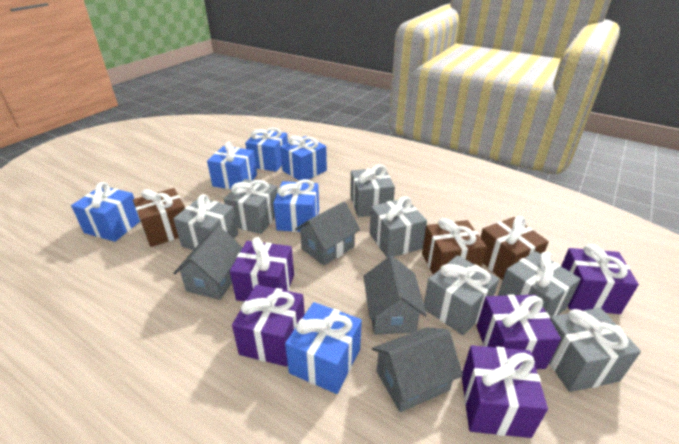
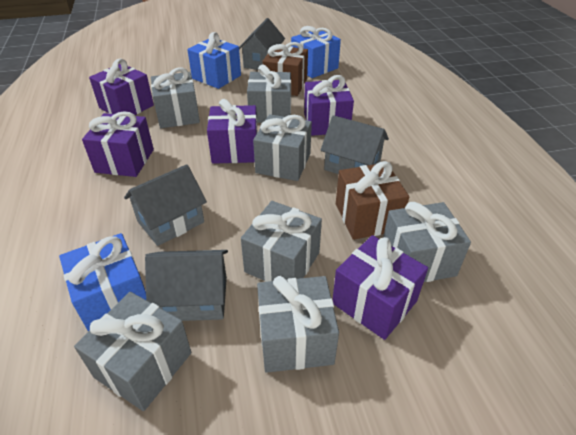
blue gift: 6 -> 3
brown gift: 3 -> 2

